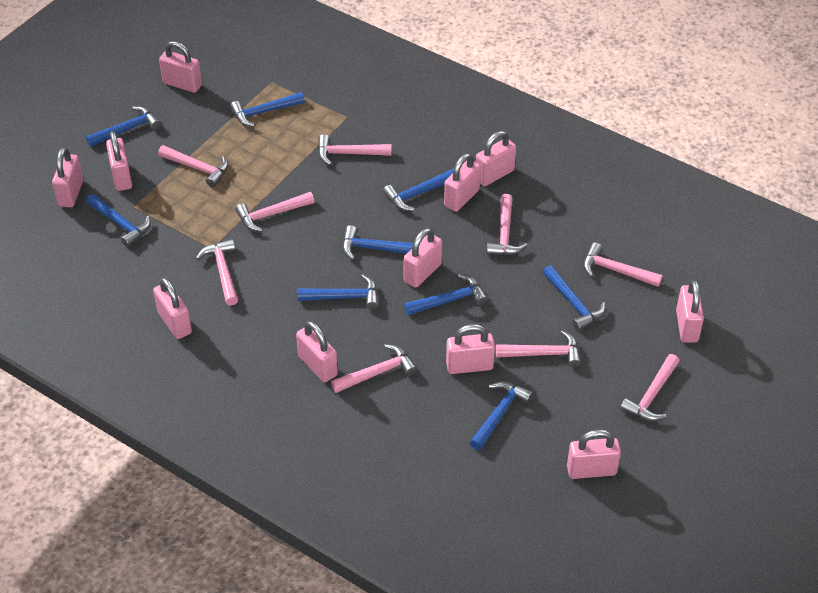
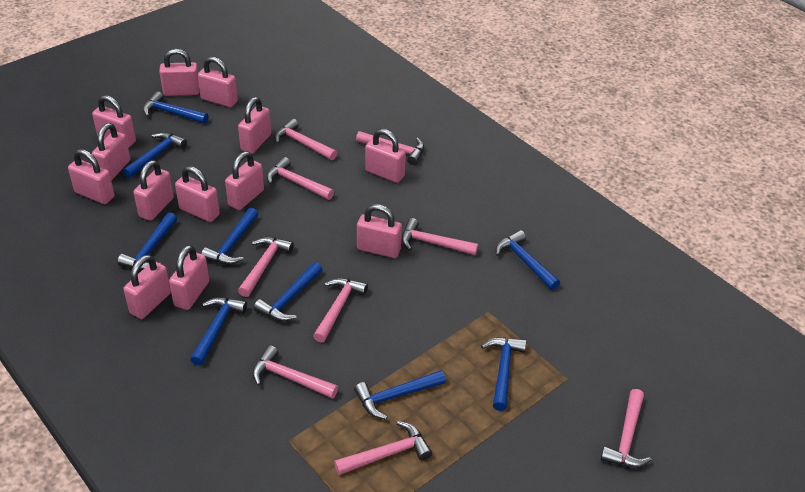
pink padlock: 11 -> 13

